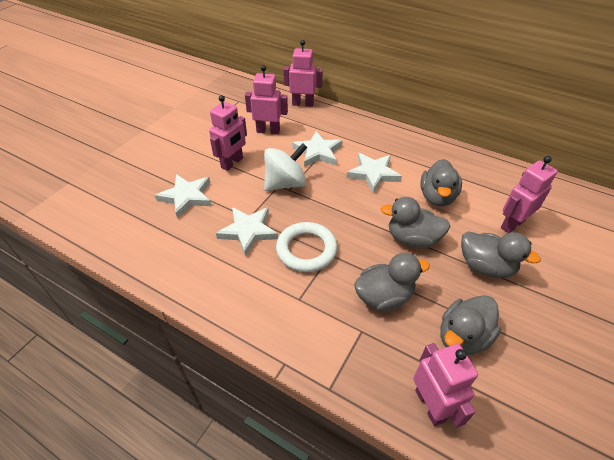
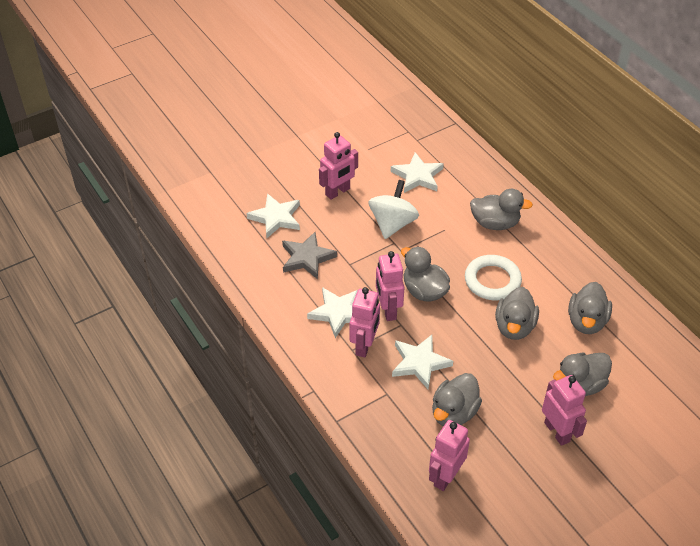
grey duck: 5 -> 6
grey star: 0 -> 1

